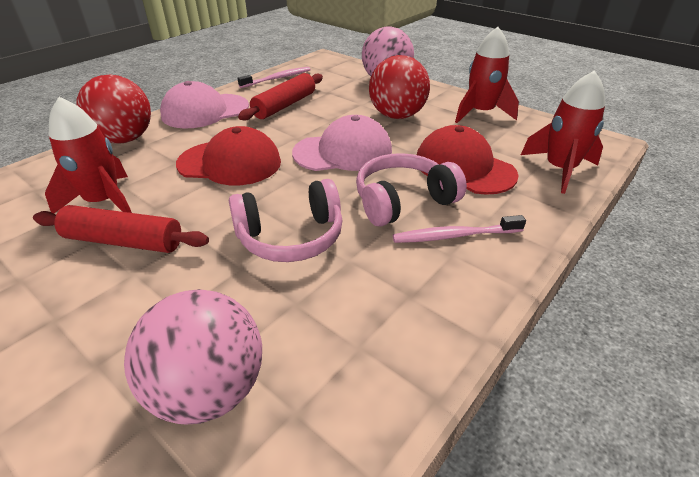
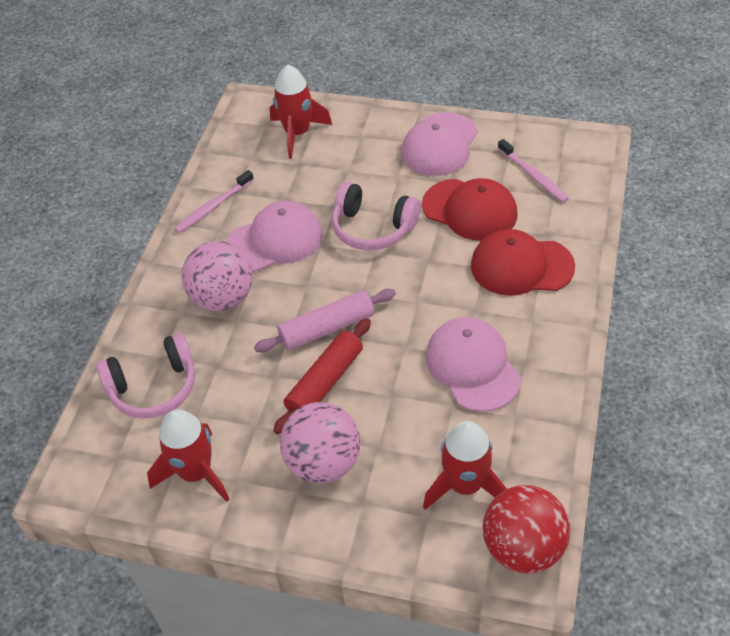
pink cap: 2 -> 3
pink rolling pin: 0 -> 1
red ball: 2 -> 1
red rolling pin: 2 -> 1

